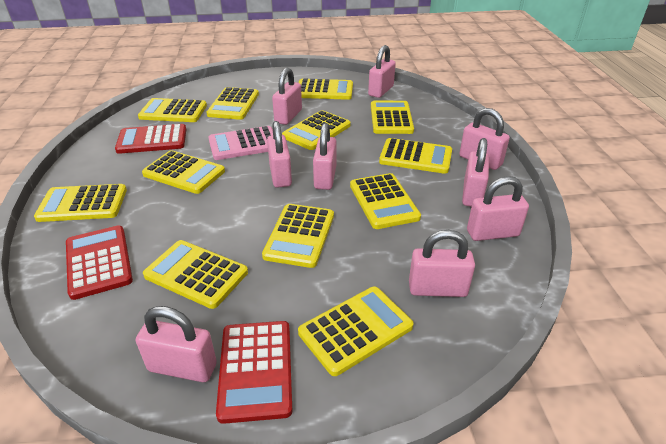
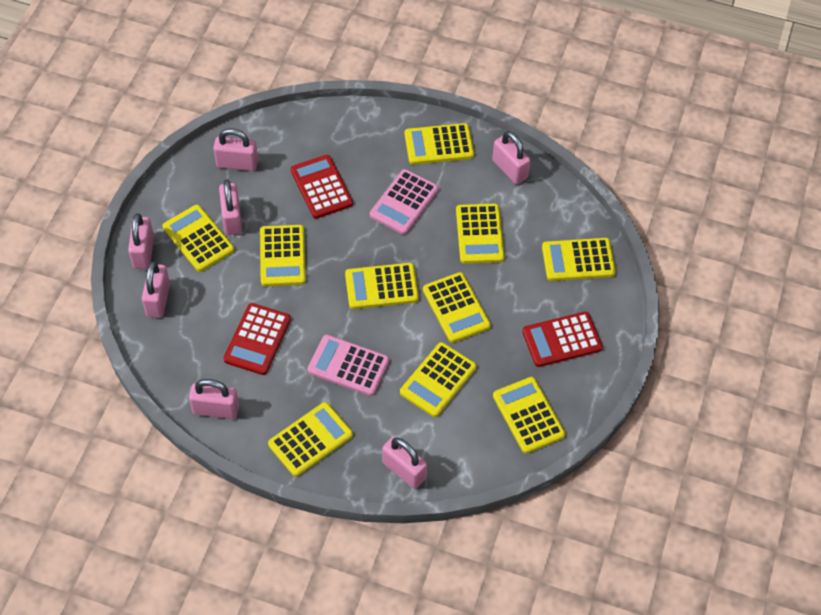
pink calculator: 1 -> 2
pink padlock: 9 -> 7
yellow calculator: 12 -> 10

